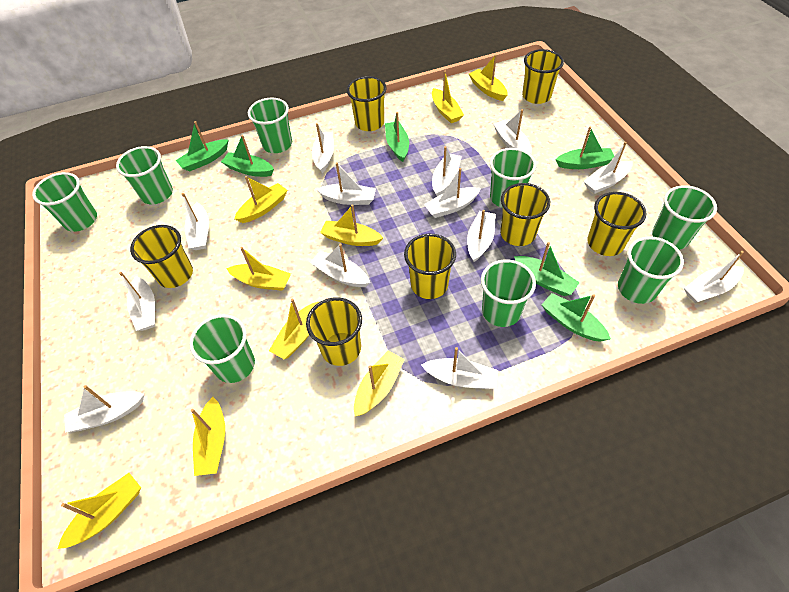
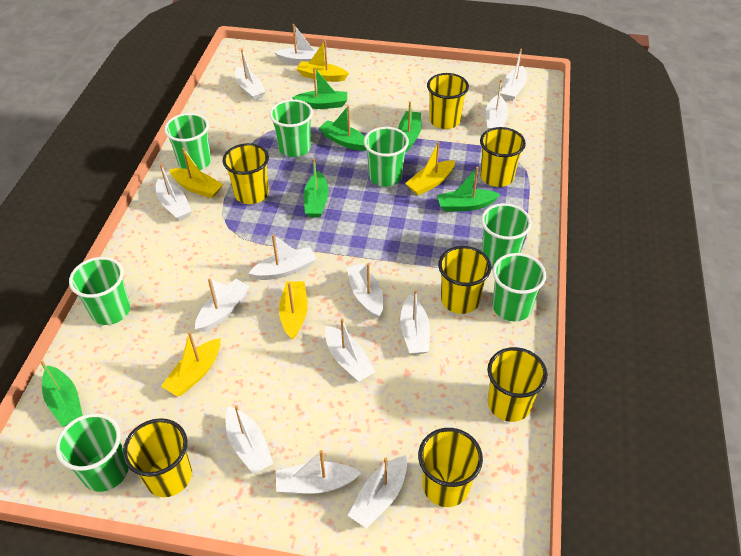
green cup: 8 -> 7
yellow boat: 9 -> 5

